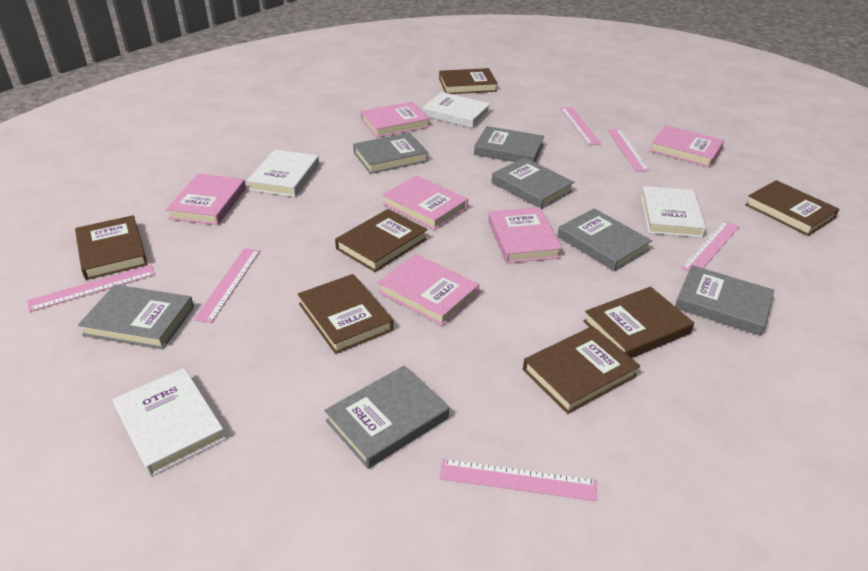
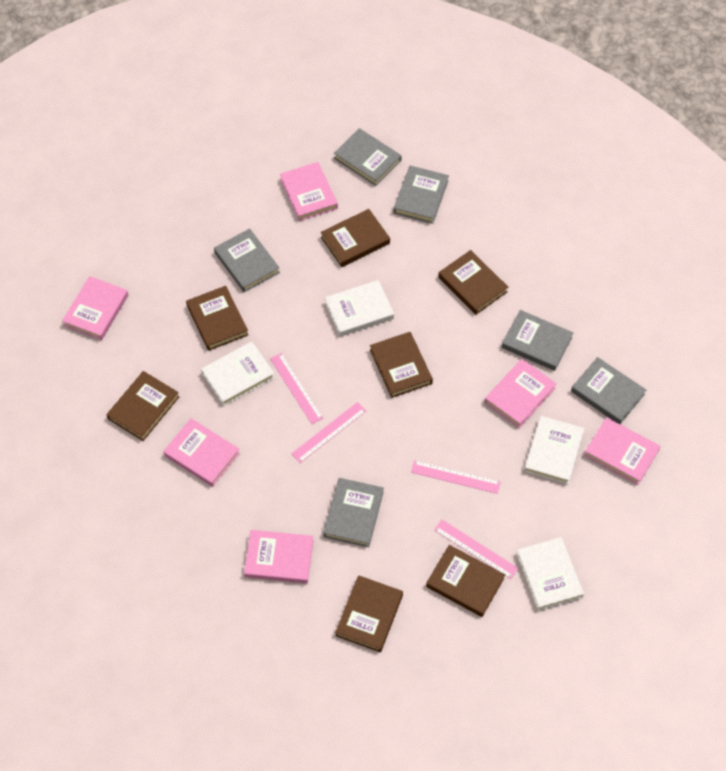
grey book: 7 -> 6
pink ruler: 6 -> 4

